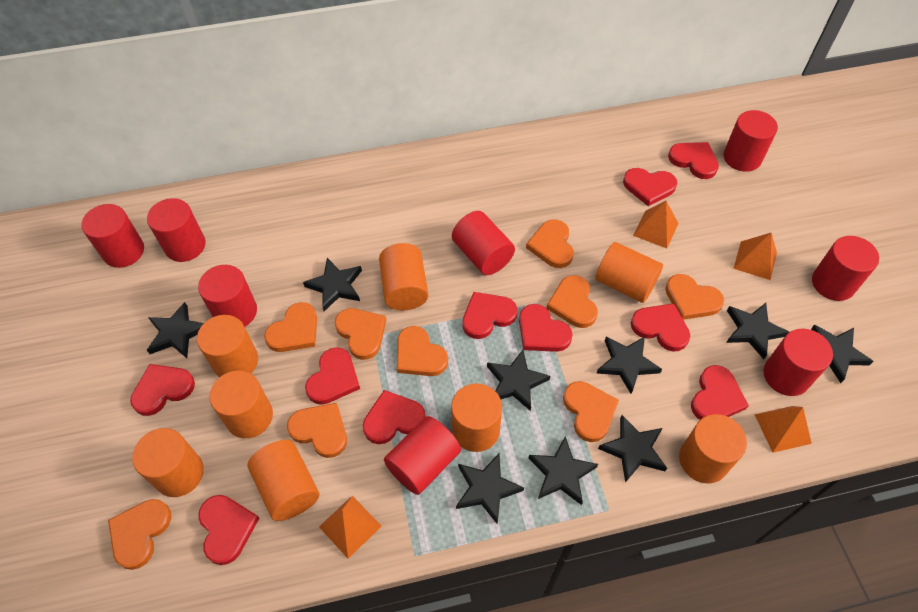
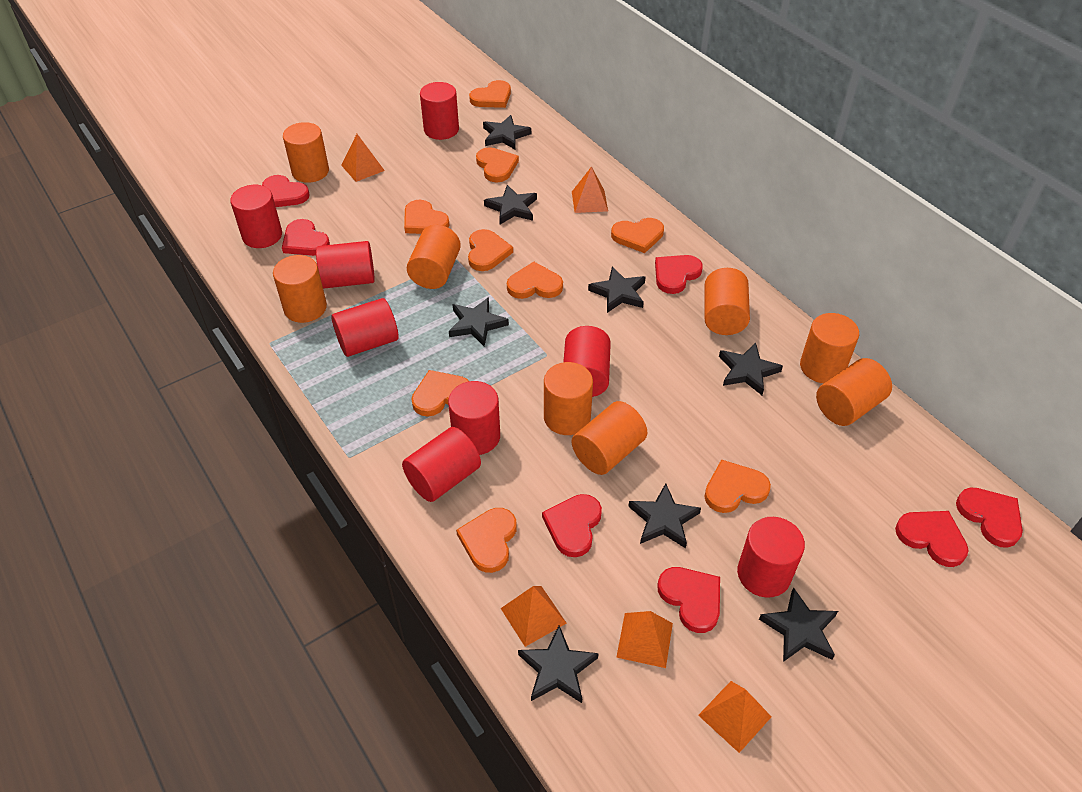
black star: 9 -> 8
orange pyramid: 4 -> 5
red heart: 10 -> 7

